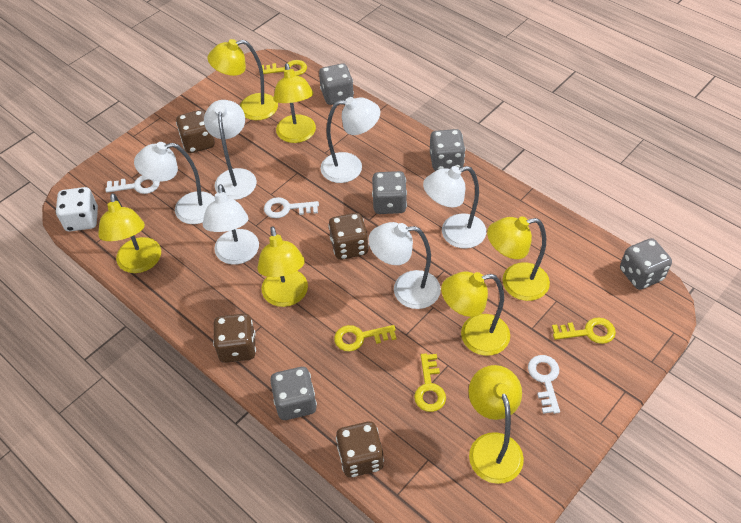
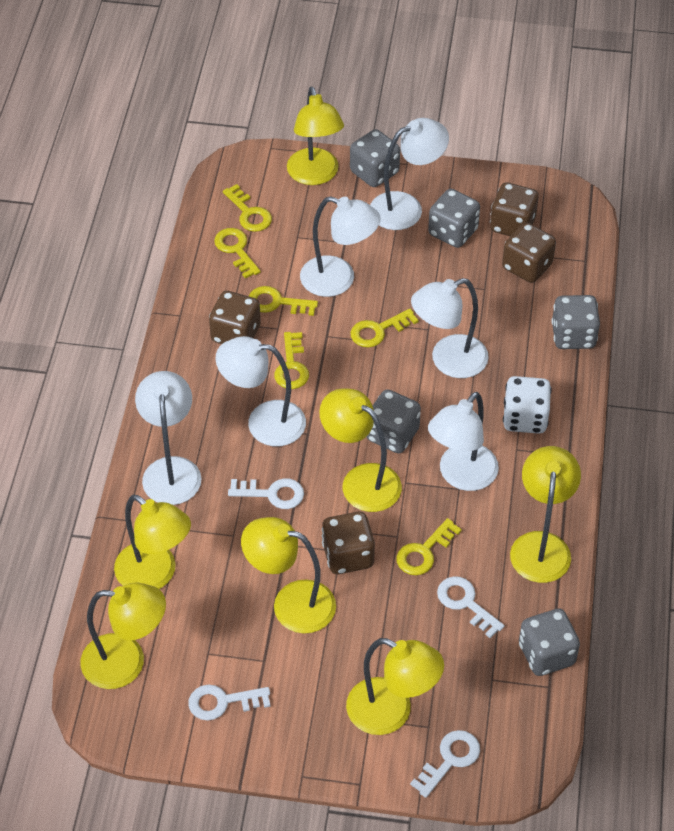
white key: 3 -> 4
yellow key: 4 -> 6

